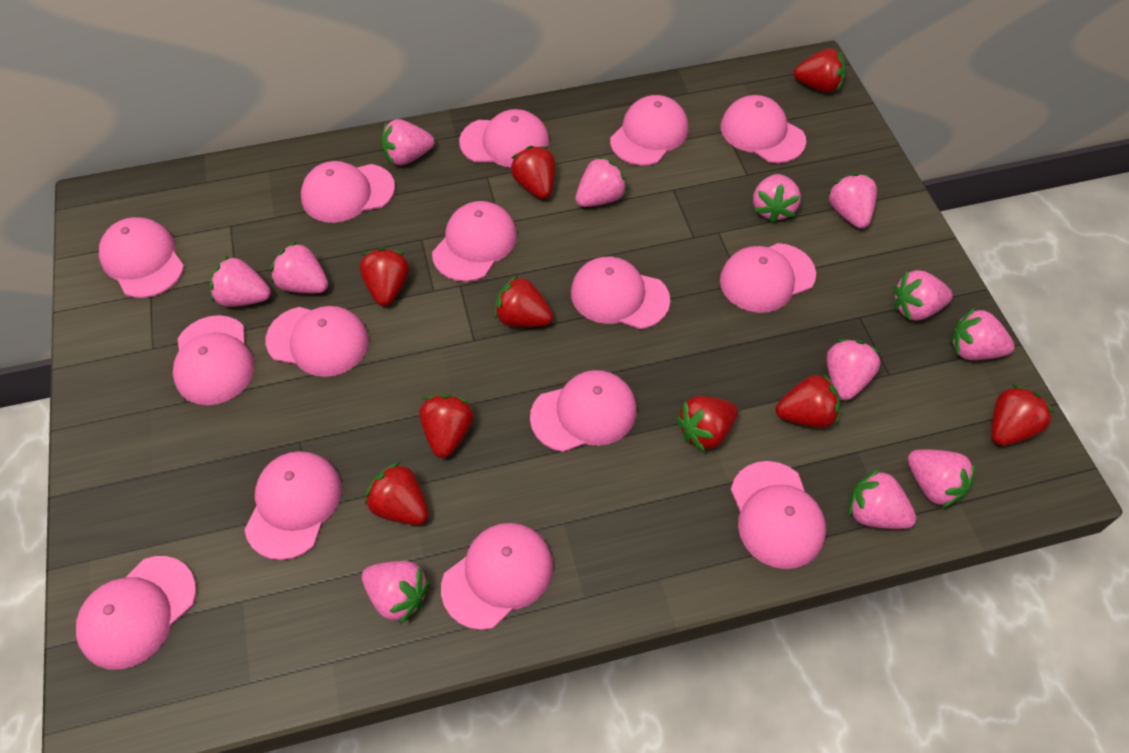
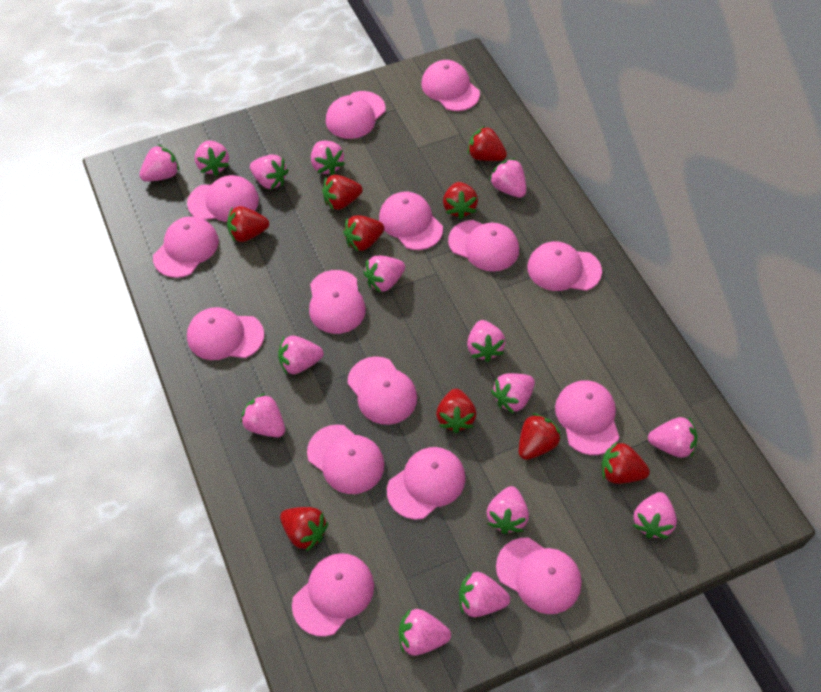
pink strawberry: 12 -> 15

